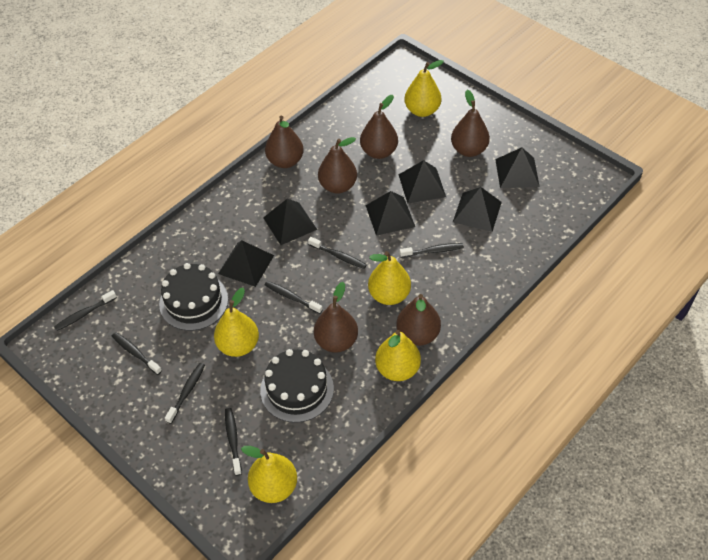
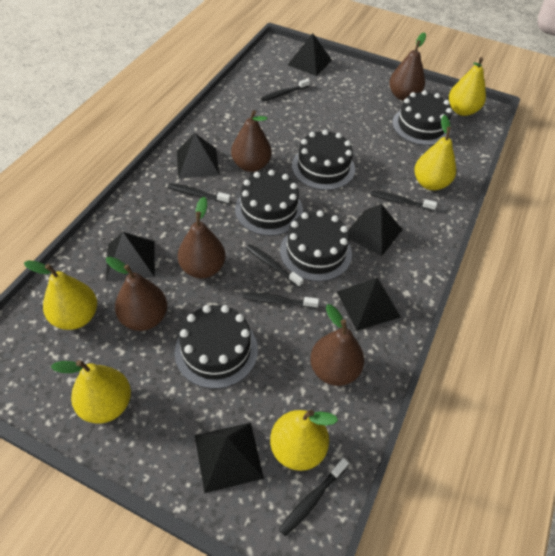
black cake: 2 -> 5
black toothbrush: 7 -> 6
brown pear: 6 -> 5

